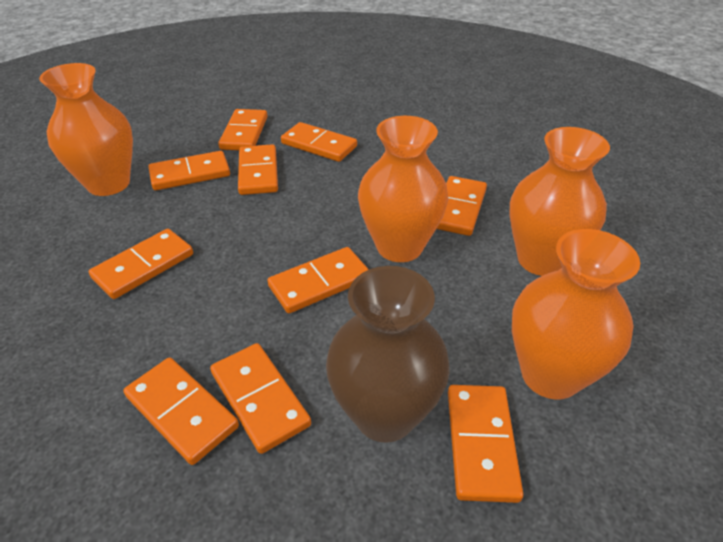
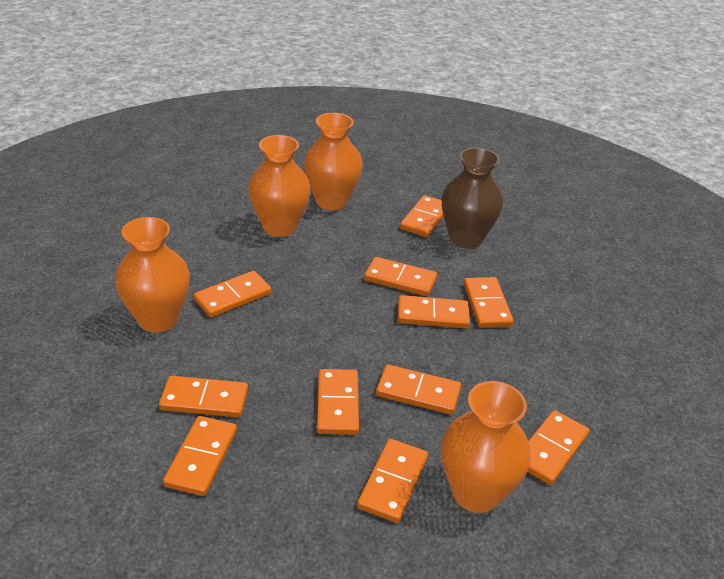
orange domino: 10 -> 11

